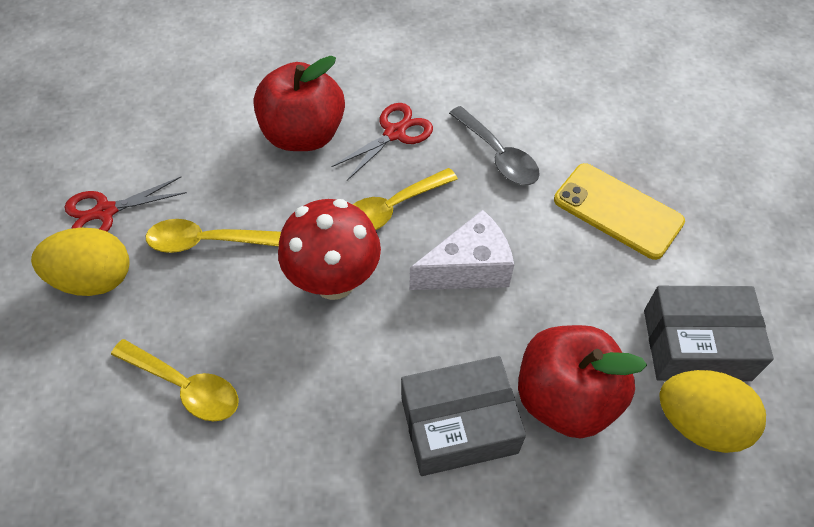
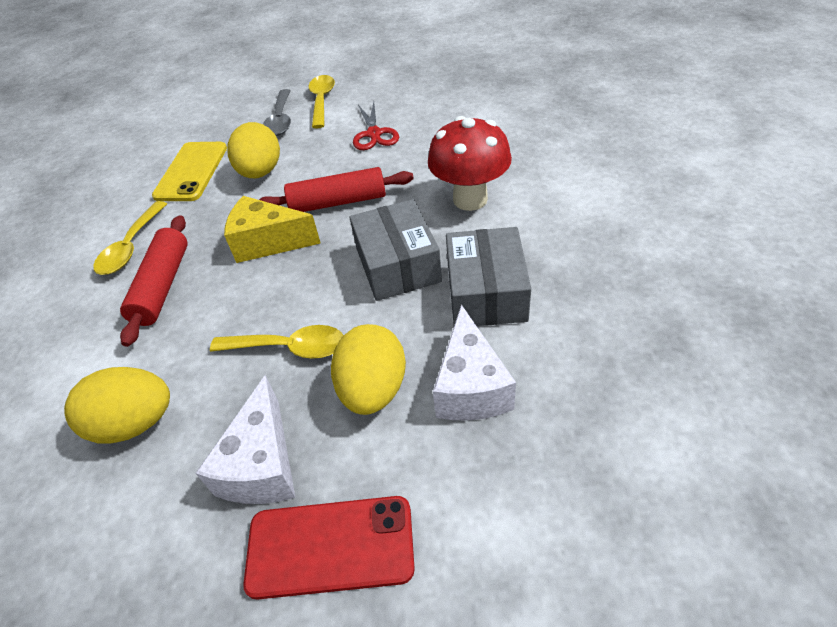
red apple: 2 -> 0
red phone: 0 -> 1
red rolling pin: 0 -> 2
red scissors: 2 -> 1
white cheese: 1 -> 2
yellow cheese: 0 -> 1
yellow egg: 2 -> 3

